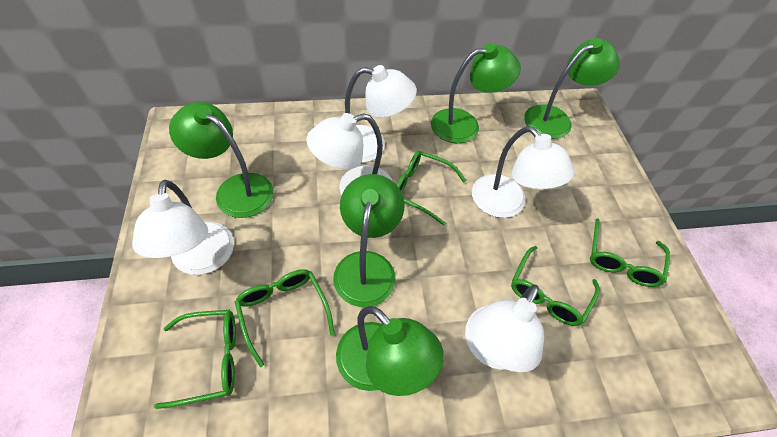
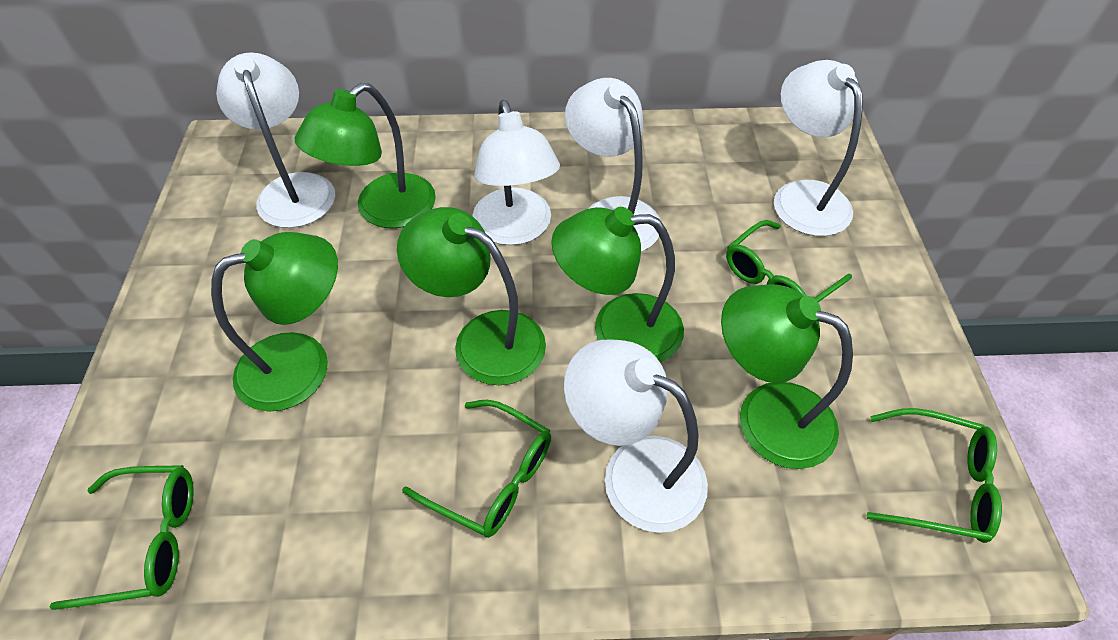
green glasses: 5 -> 4

